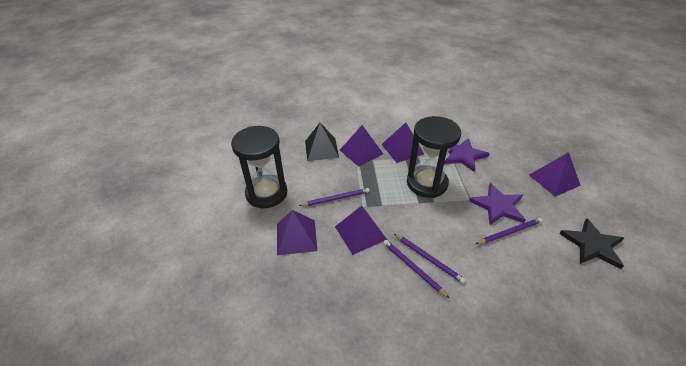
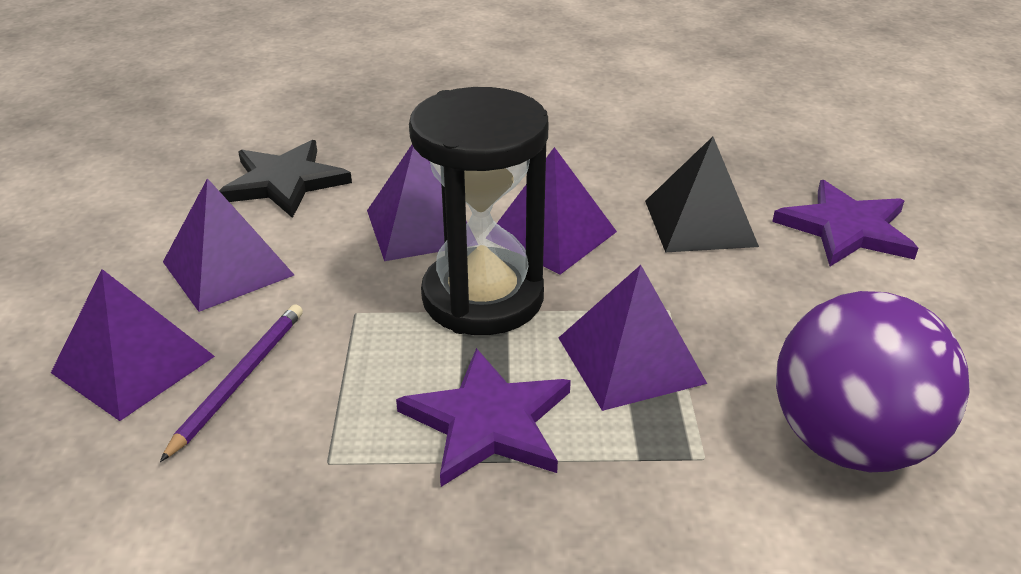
black hourglass: 2 -> 1
purple ball: 0 -> 1
purple pencil: 4 -> 1

